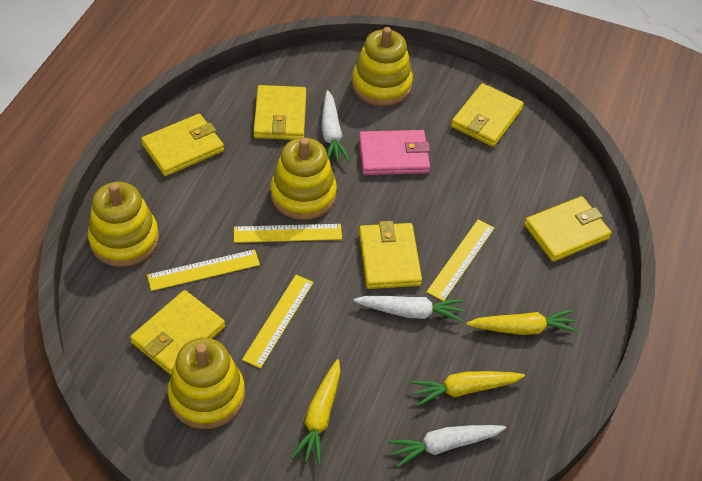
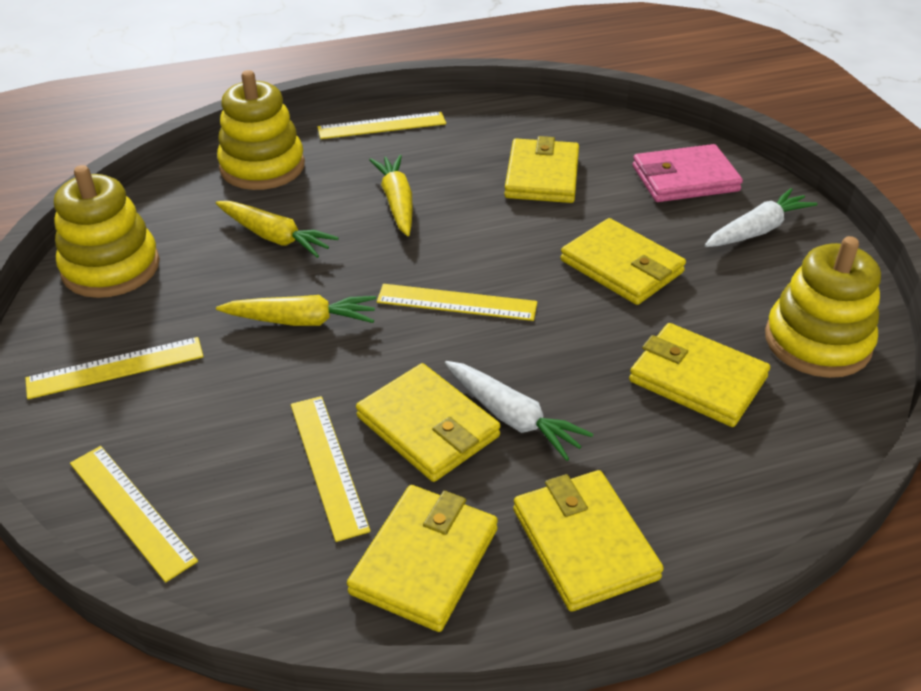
white carrot: 3 -> 2
yellow ruler: 4 -> 5
yellow stacking toy: 4 -> 3

